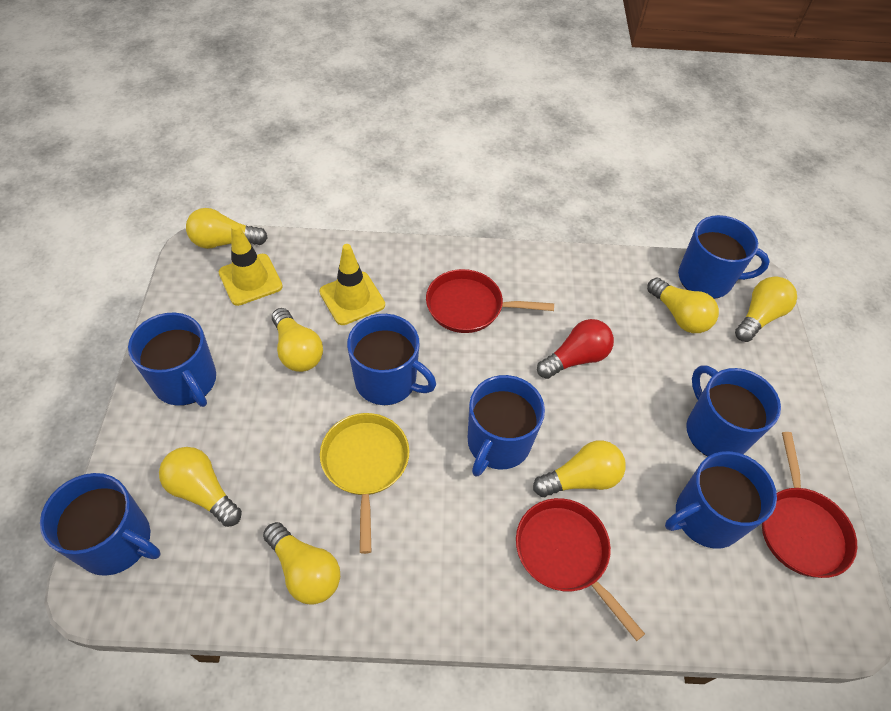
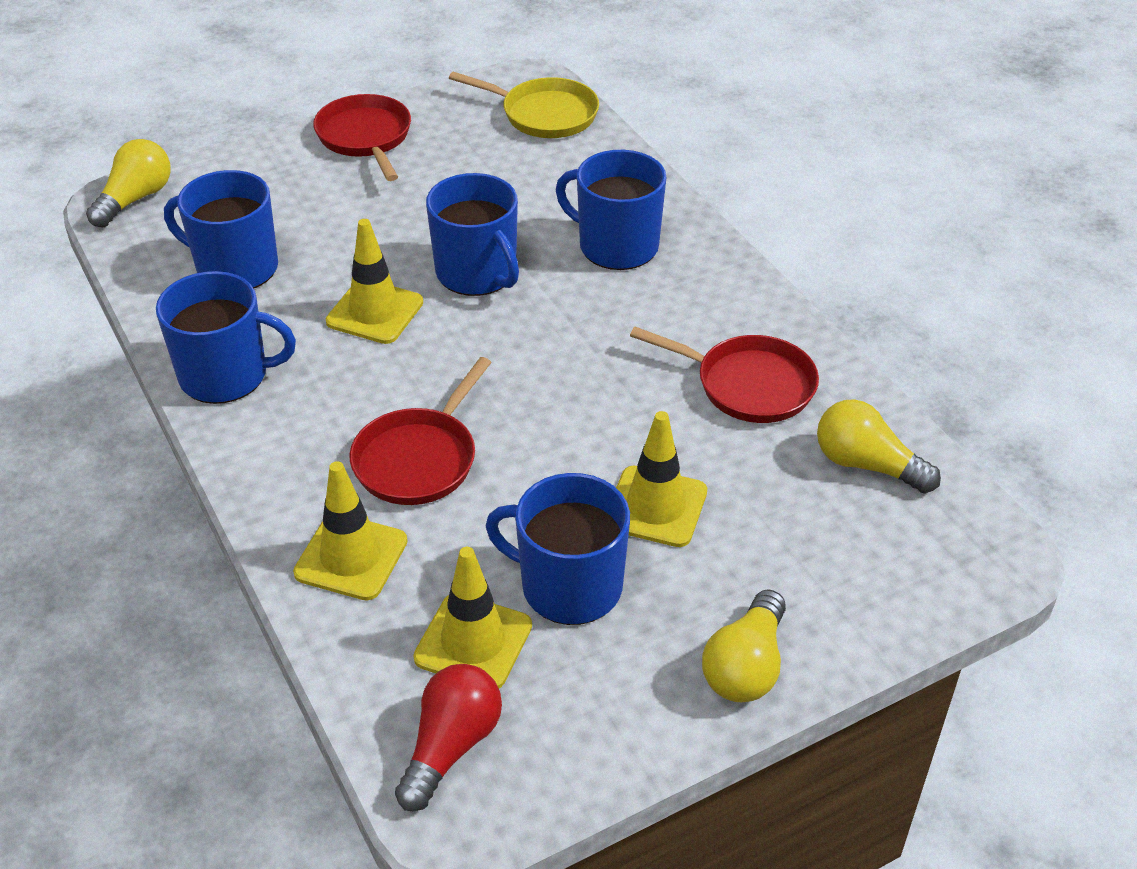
blue mug: 7 -> 5
yellow light bulb: 7 -> 3
yellow traffic cone: 2 -> 4

